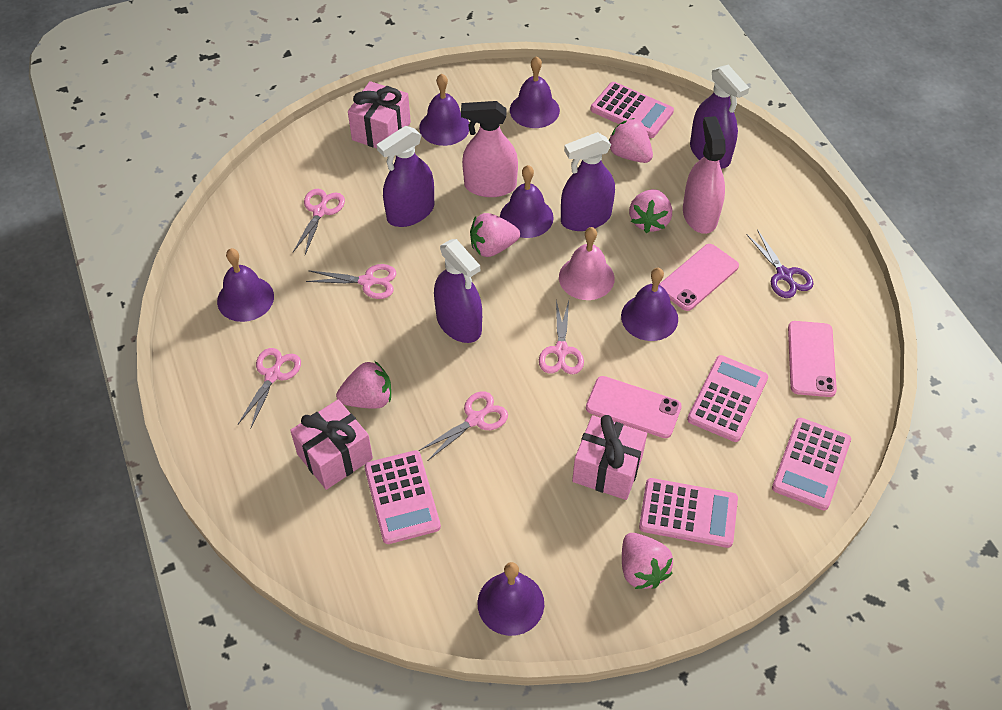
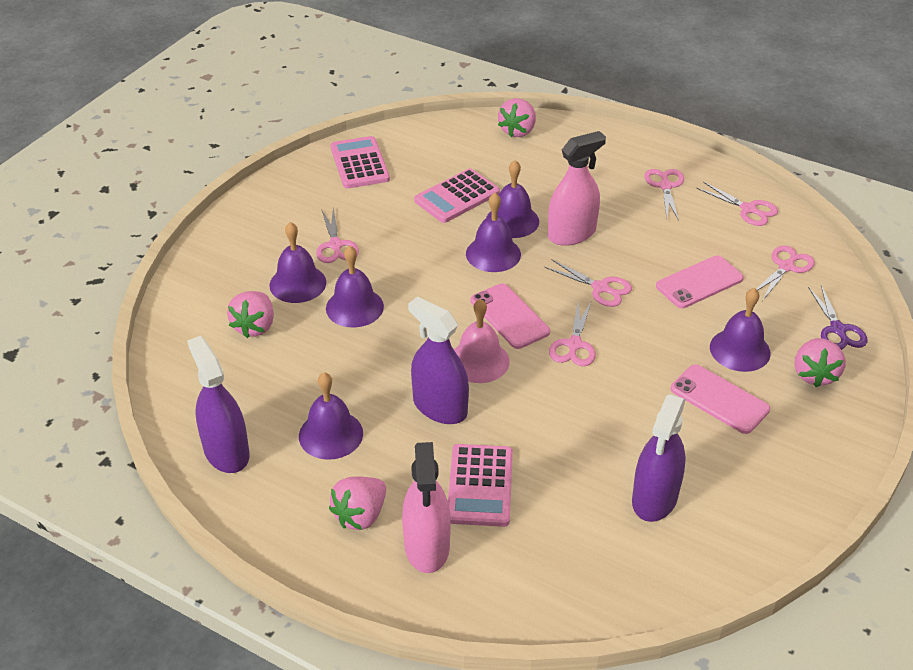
pink calculator: 5 -> 3
pink gift: 3 -> 0
pink scissors: 5 -> 6
pink strawberry: 5 -> 4
purple spray bottle: 4 -> 3

